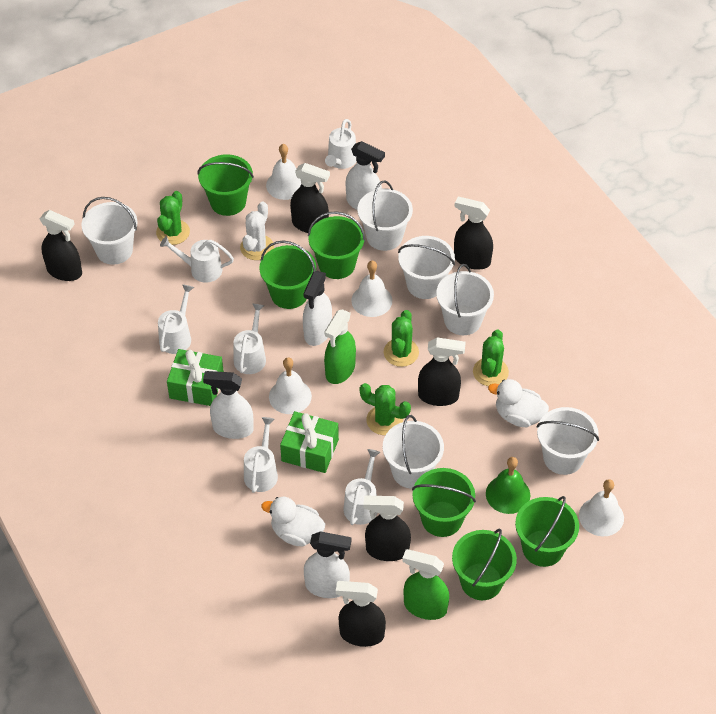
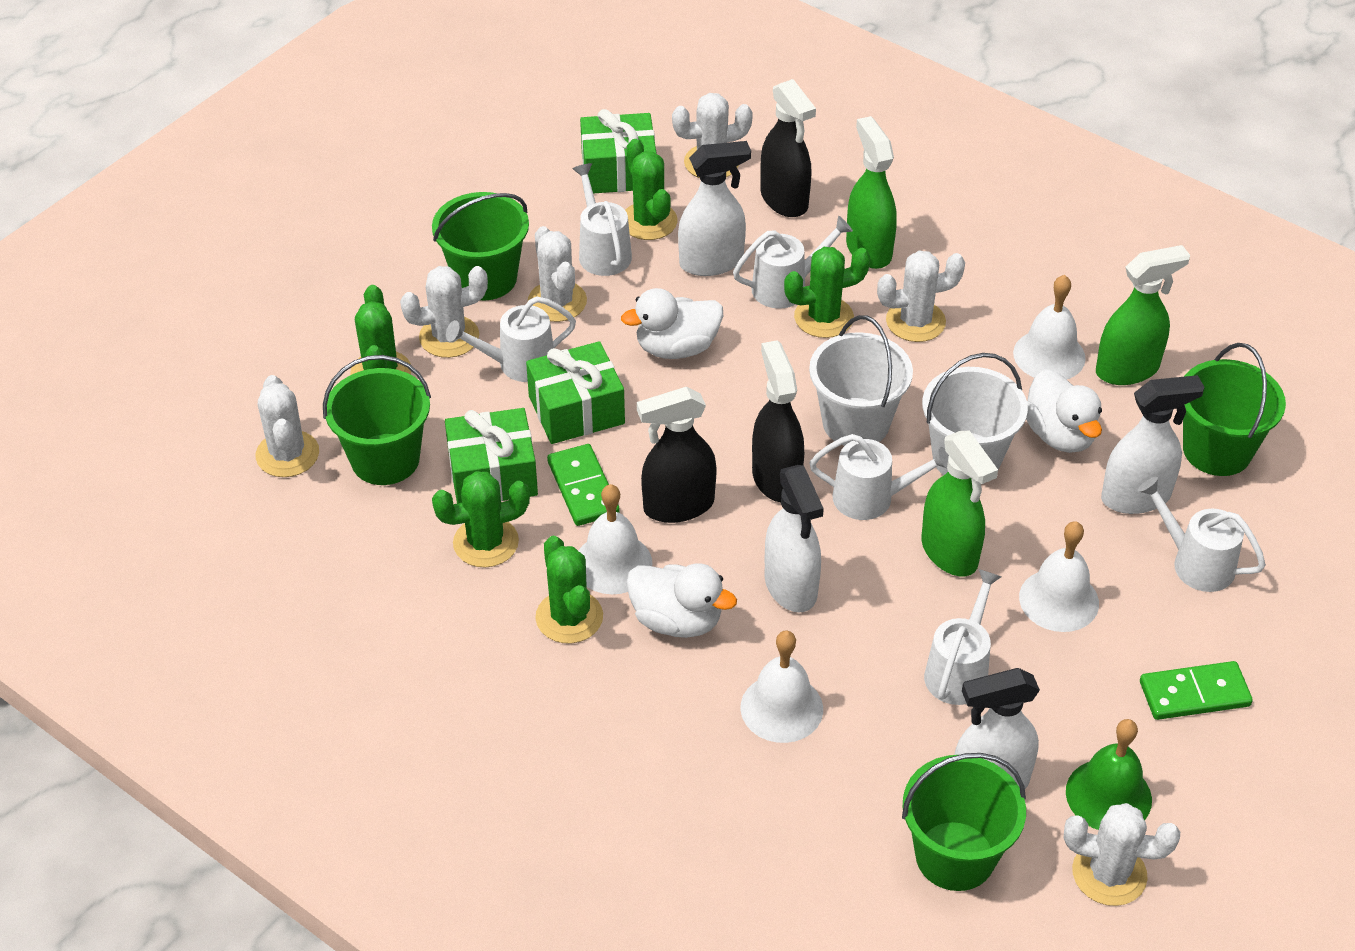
black spray bottle: 6 -> 3
green bucket: 6 -> 4
green cactus: 4 -> 5
green domino: 0 -> 2
green gift: 2 -> 3
green spray bottle: 2 -> 3
white bucket: 6 -> 2
white cactus: 1 -> 6
white duck: 2 -> 3

